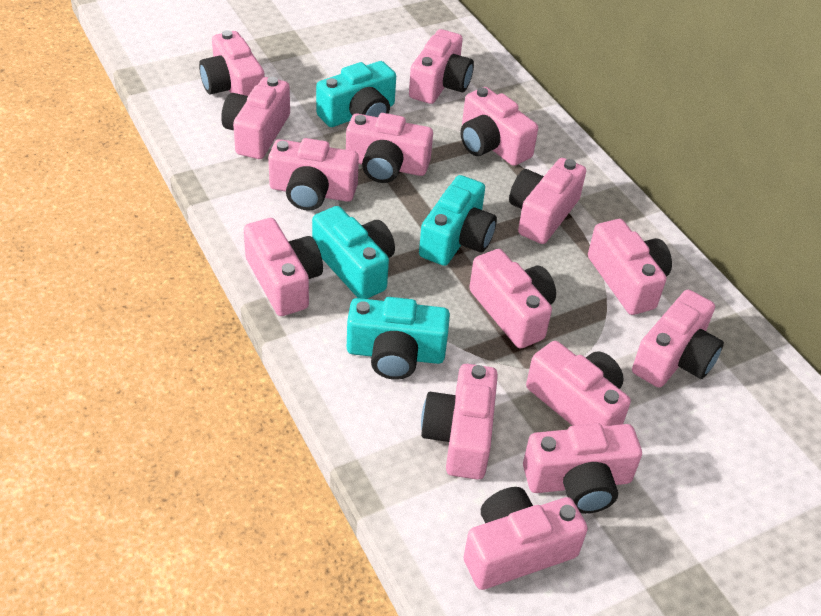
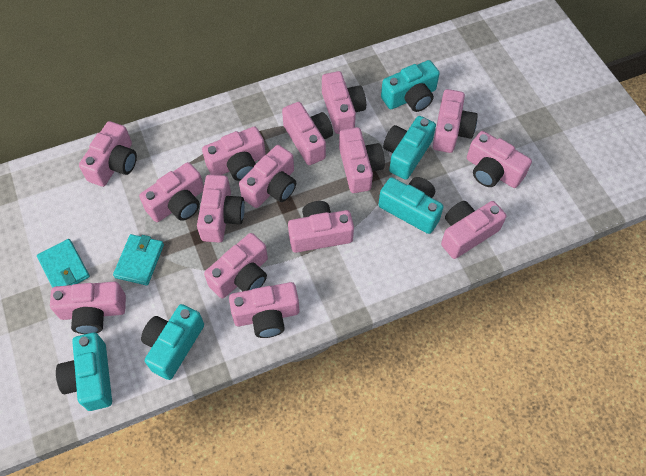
turquoise camera: 4 -> 5
turquoise wallet: 0 -> 2

